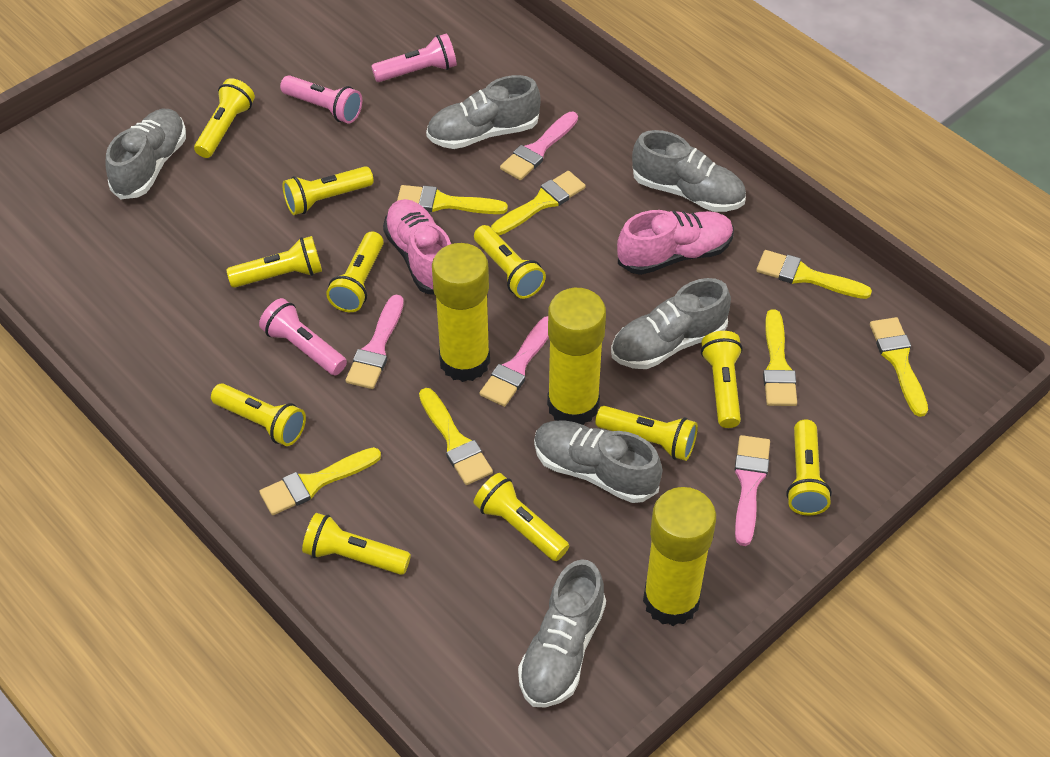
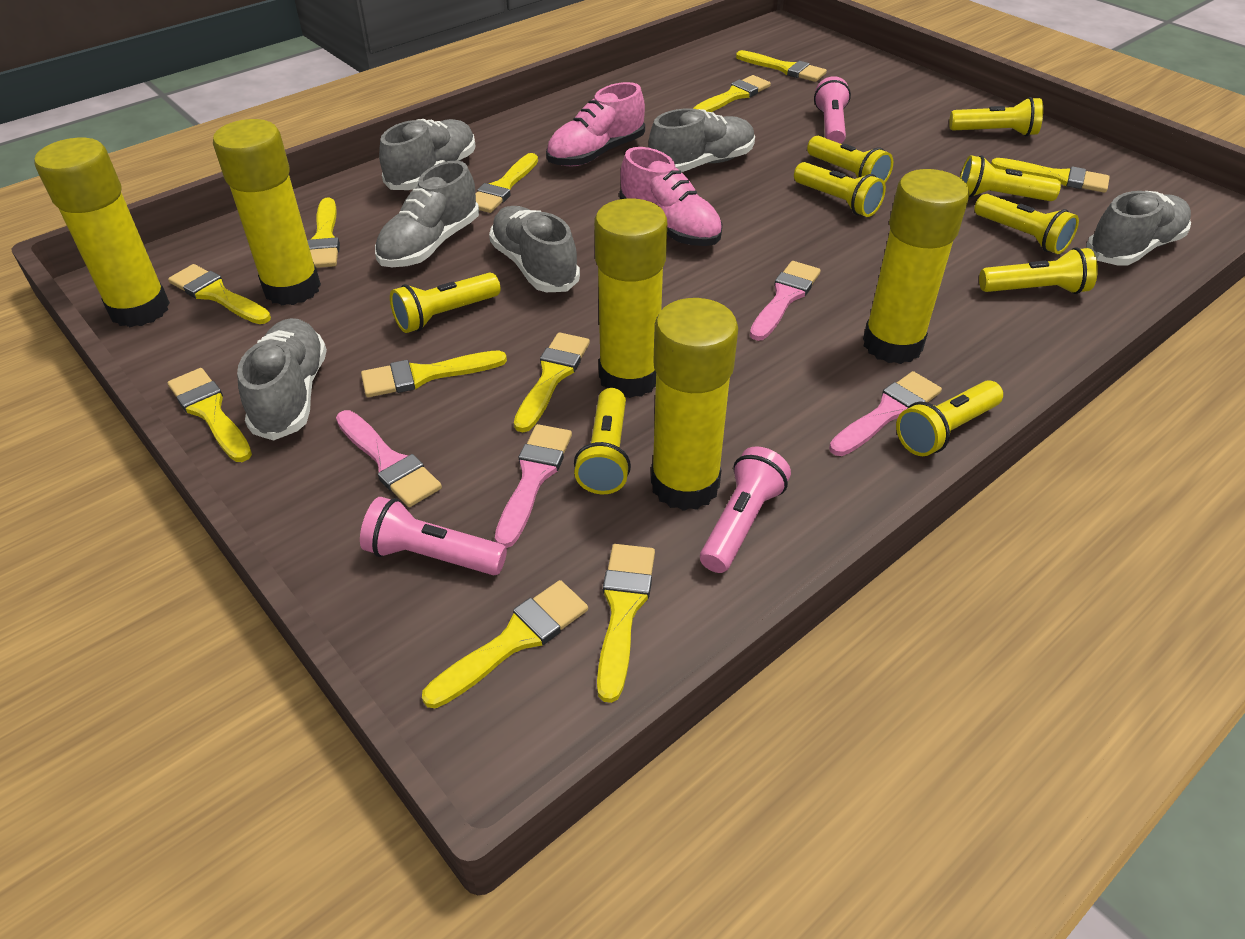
yellow brush: 7 -> 11
yellow flashlight: 11 -> 9
yellow glue stick: 3 -> 5

